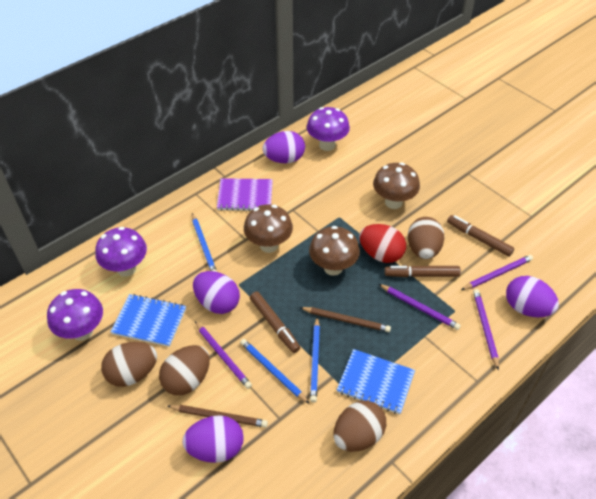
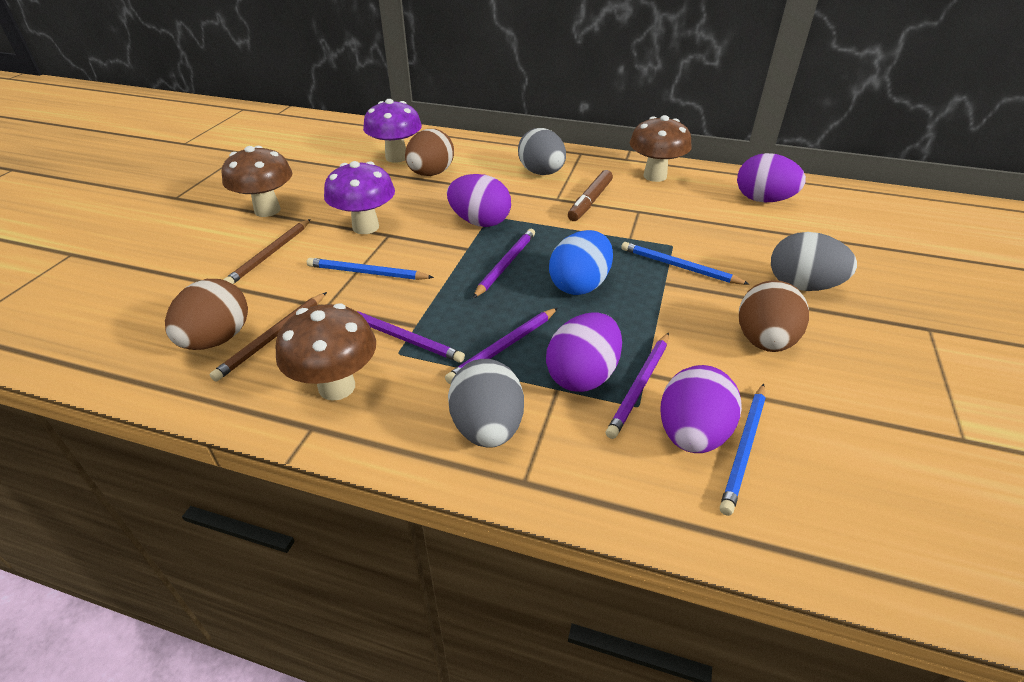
blue egg: 0 -> 1
blue notebook: 2 -> 0
brown egg: 4 -> 3
brown marker: 3 -> 1
grey egg: 0 -> 3
purple mushroom: 3 -> 2
purple notebook: 1 -> 0
red egg: 1 -> 0

